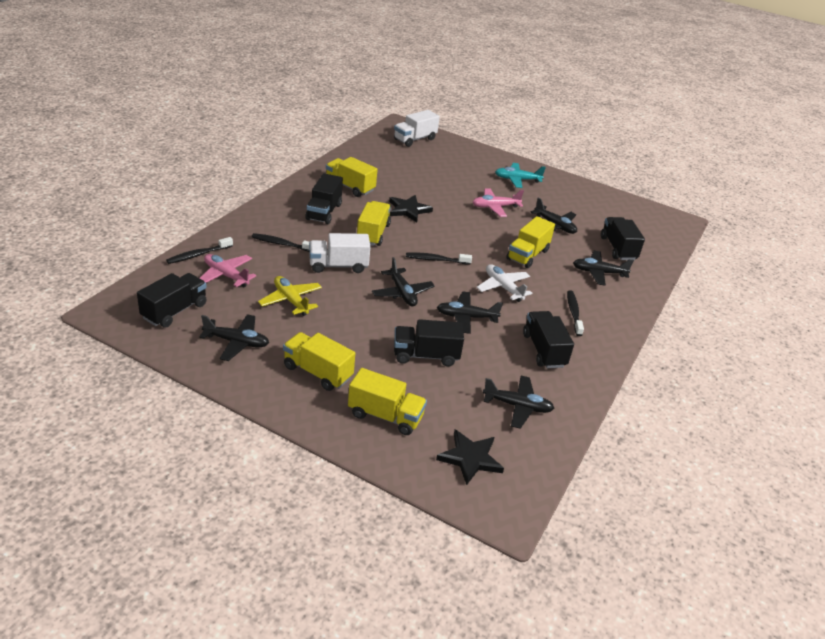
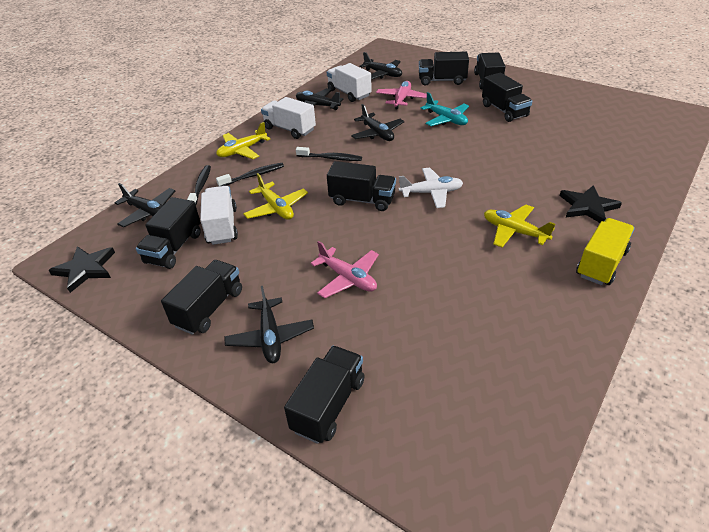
black plane: 6 -> 5
black toothbrush: 4 -> 3
black truck: 5 -> 7
white truck: 2 -> 3
yellow plane: 1 -> 3
yellow truck: 5 -> 1

